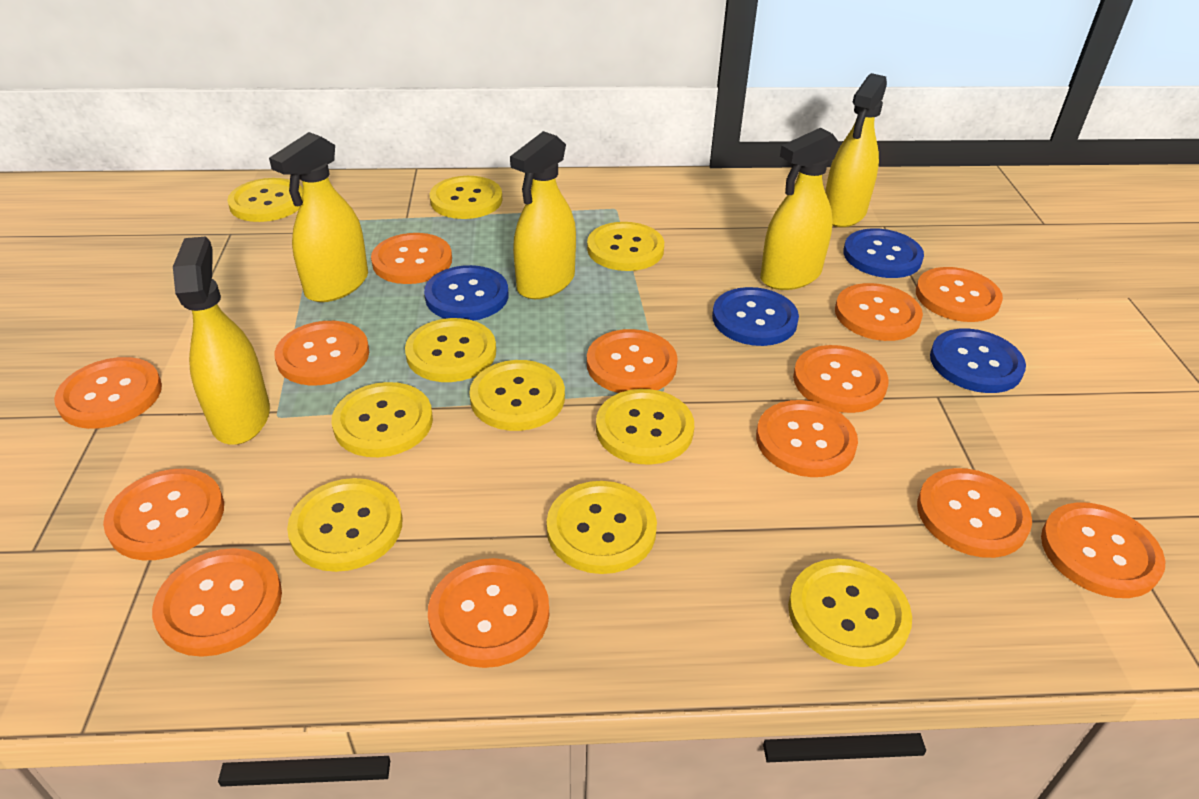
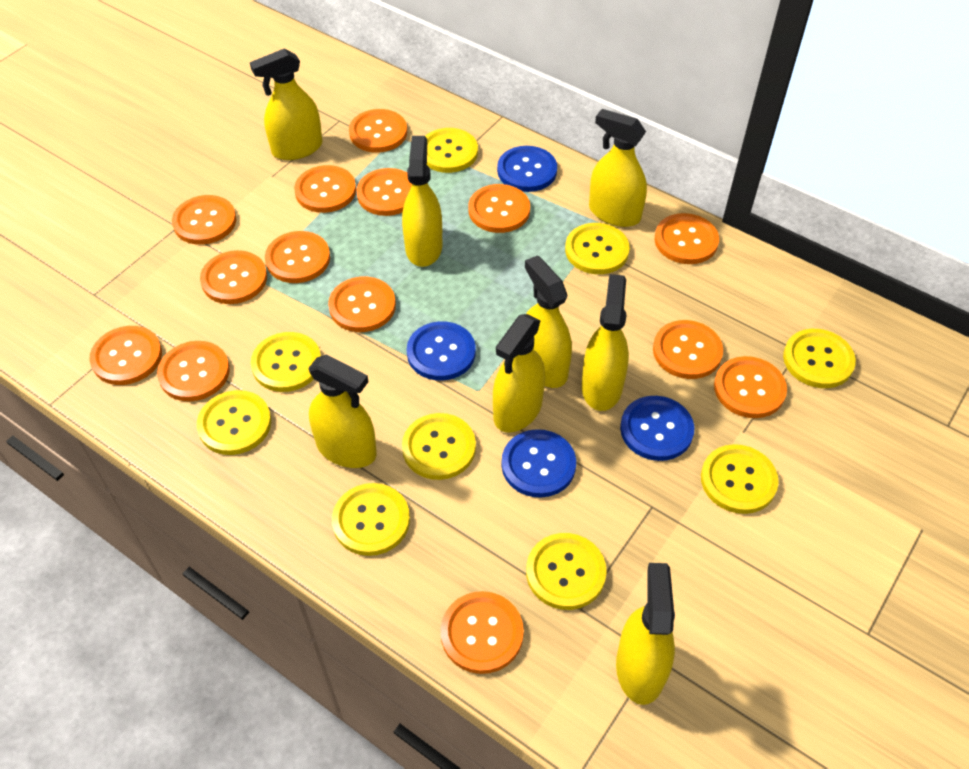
orange button: 13 -> 14
yellow button: 10 -> 9
yellow spray bottle: 5 -> 8

